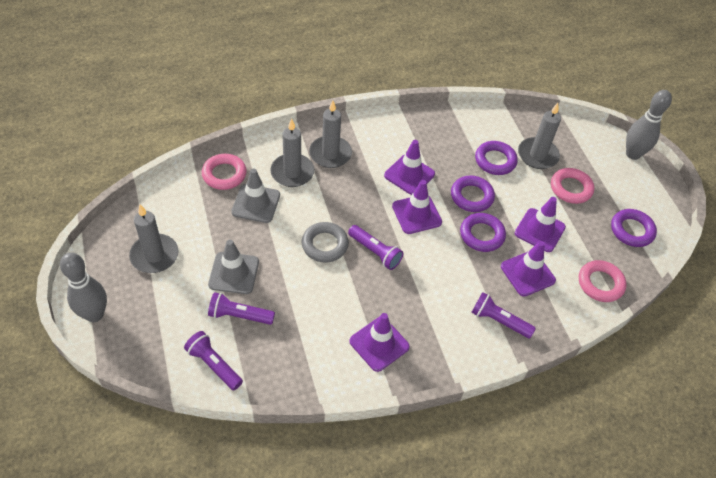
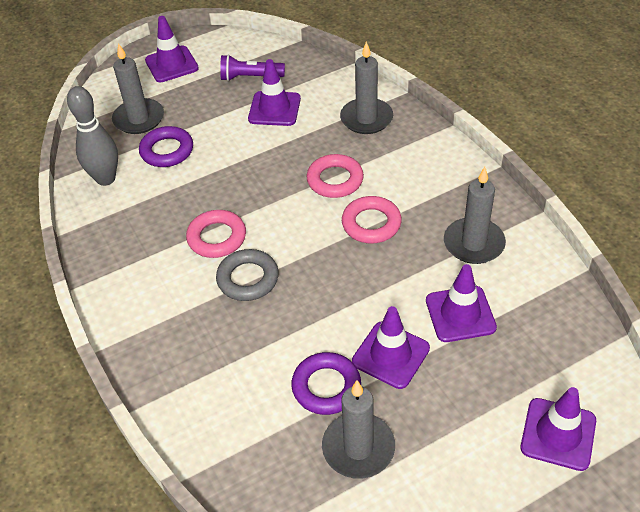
grey bowling pin: 2 -> 1
grey traffic cone: 2 -> 0
purple flashlight: 4 -> 1
purple ring: 4 -> 2

